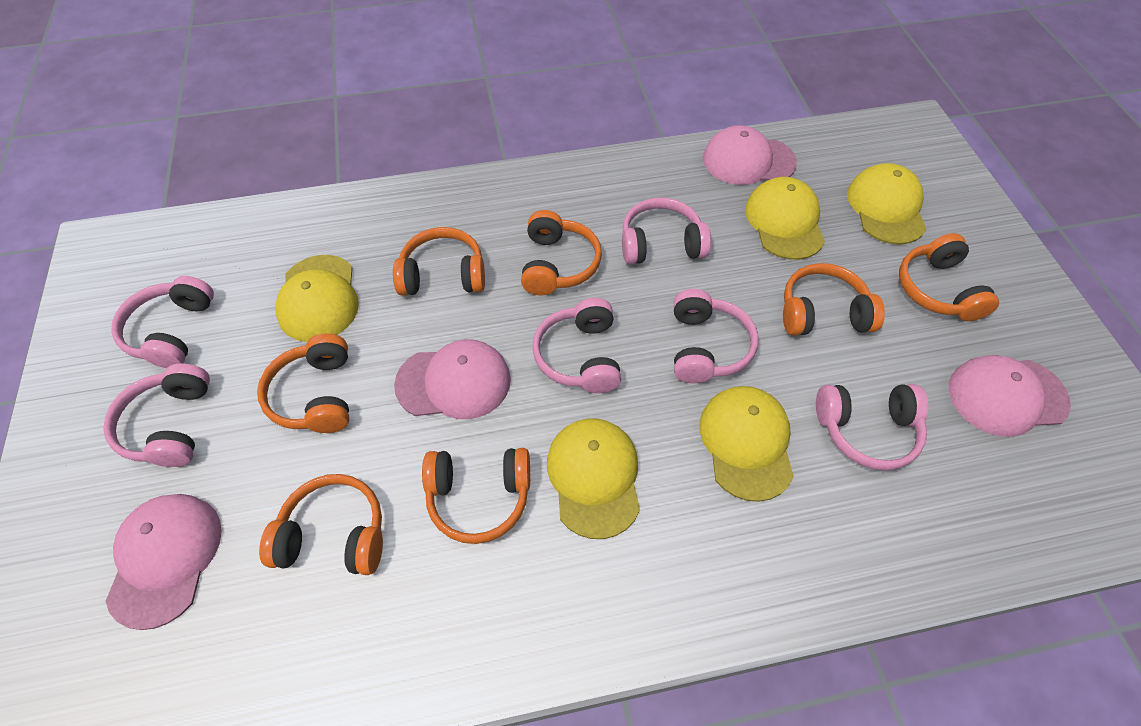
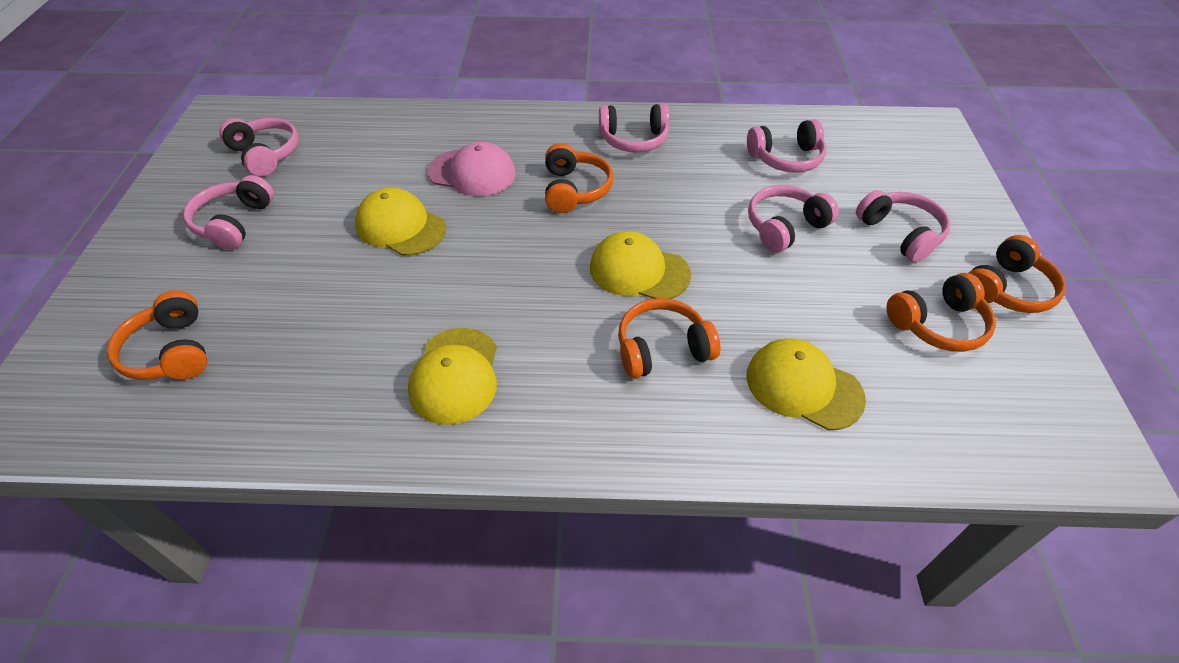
orange headphones: 7 -> 5
pink cap: 4 -> 1
yellow cap: 5 -> 4

